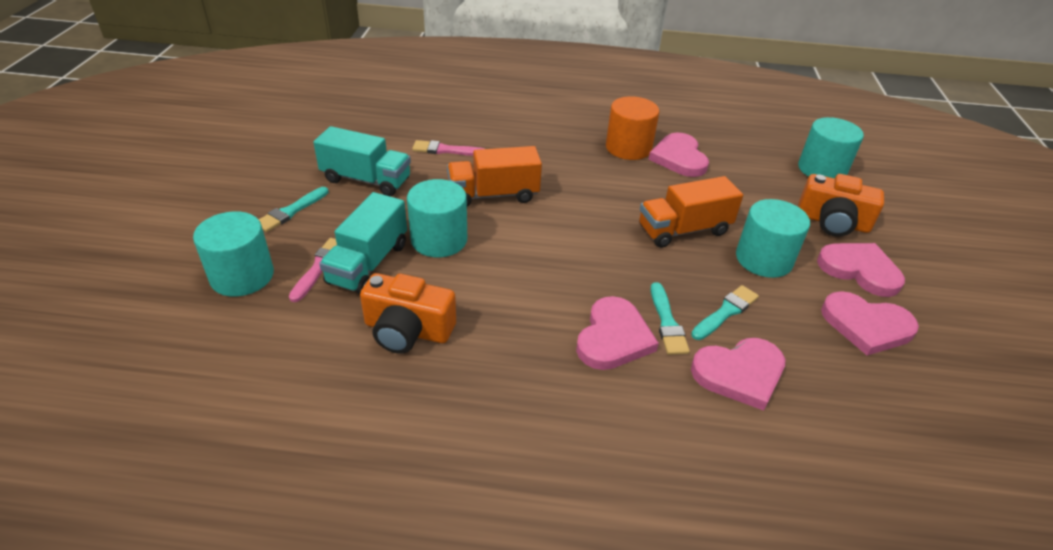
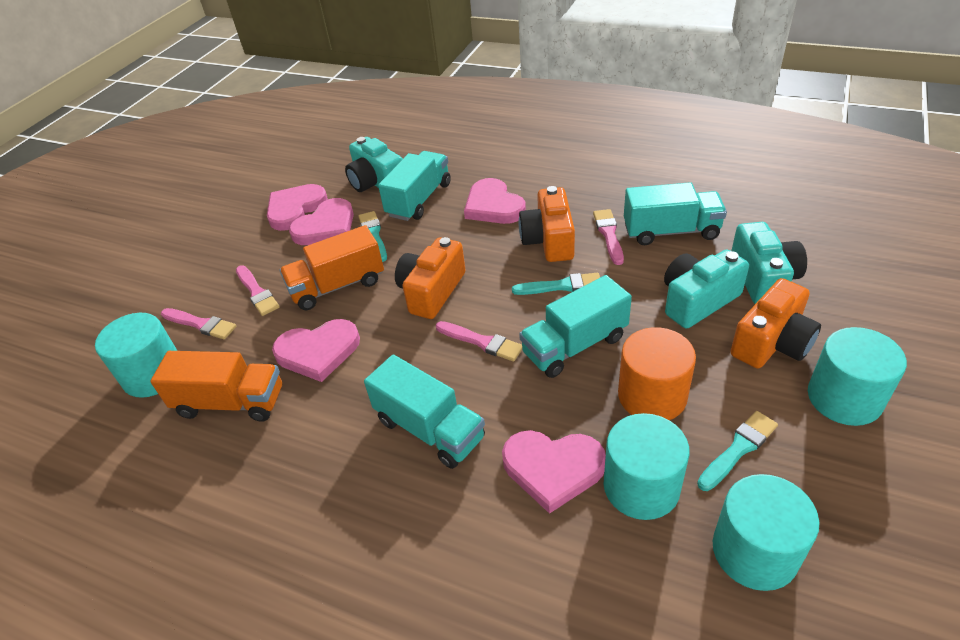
orange camera: 2 -> 3
pink brush: 2 -> 4
turquoise camera: 0 -> 3
turquoise truck: 2 -> 4

